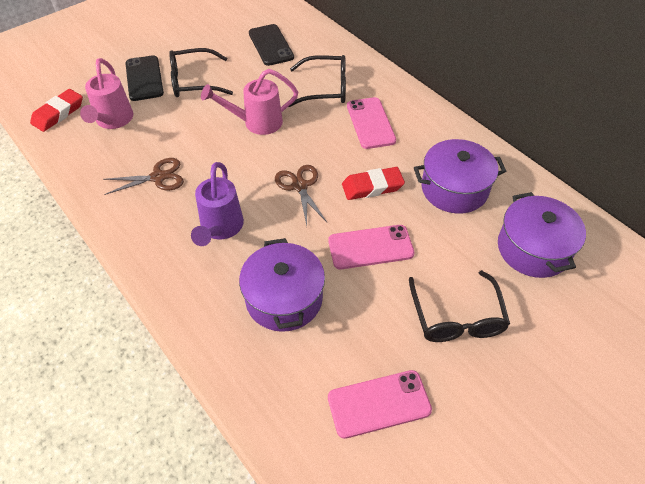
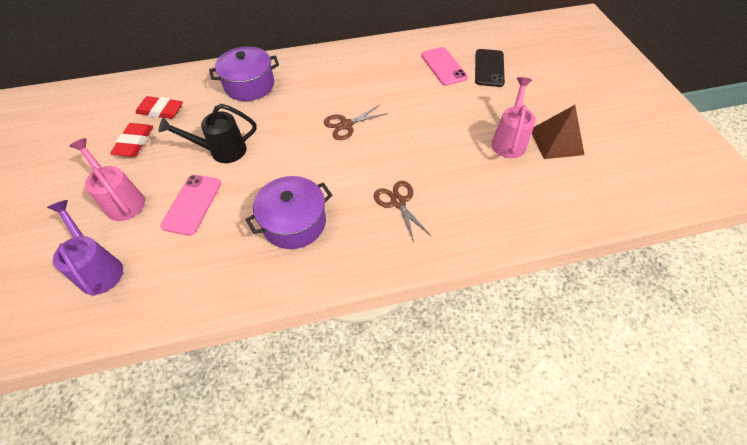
black glasses: 3 -> 0
black phone: 2 -> 1
black watering can: 0 -> 1
brown pyramid: 0 -> 1
pink phone: 3 -> 2
purple pot: 3 -> 2

